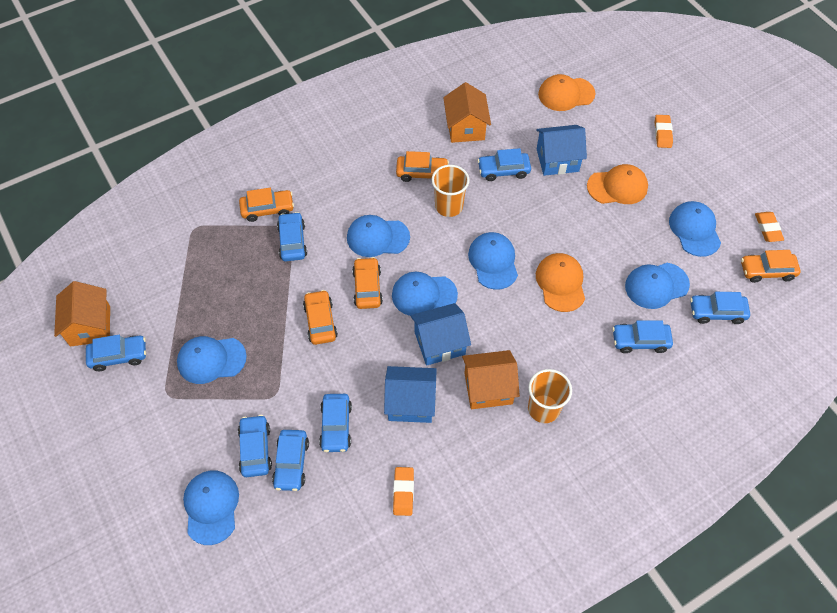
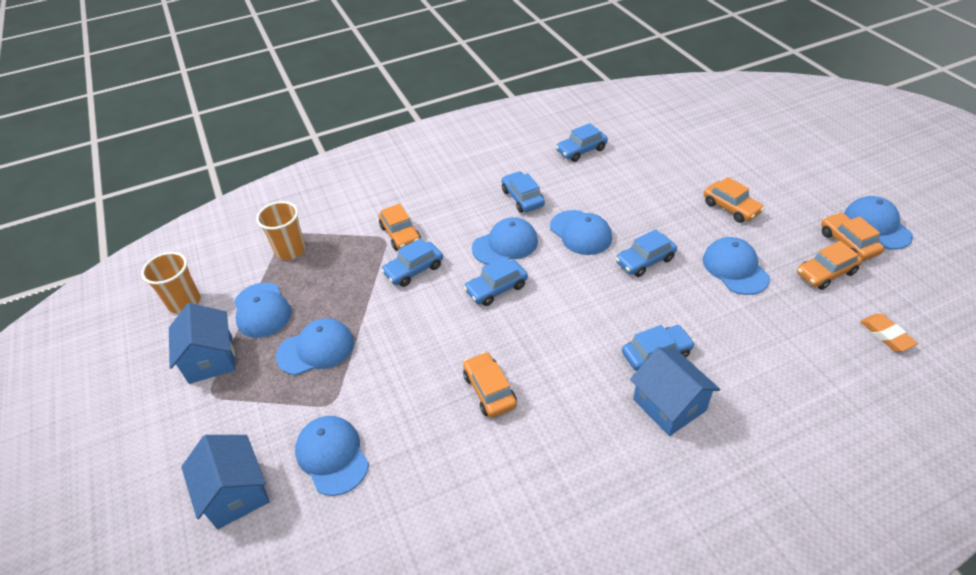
blue car: 8 -> 6
orange cap: 3 -> 0
orange eraser: 3 -> 1
orange house: 3 -> 0

